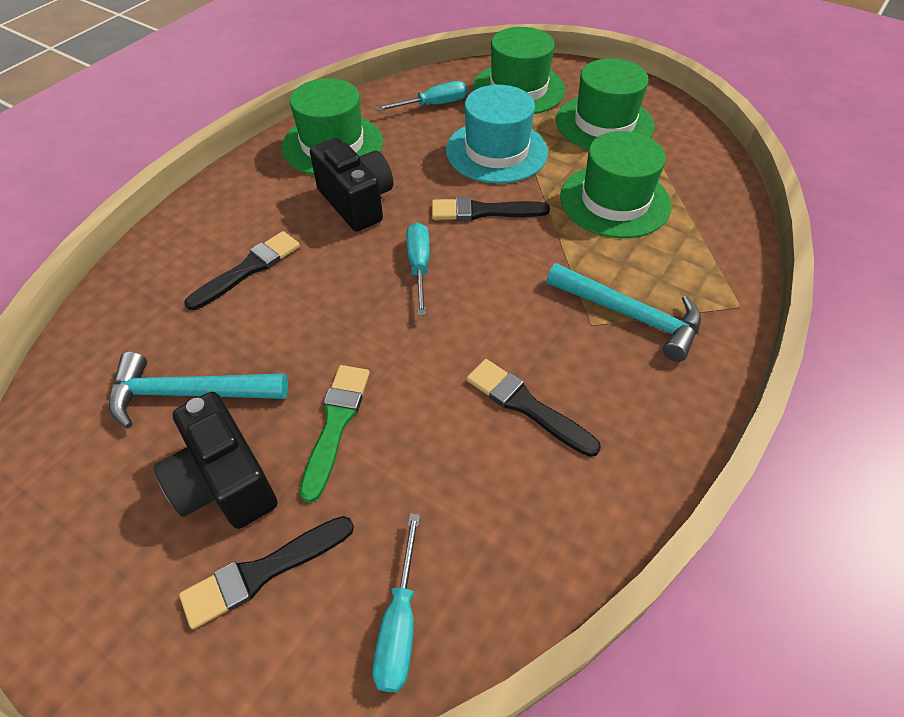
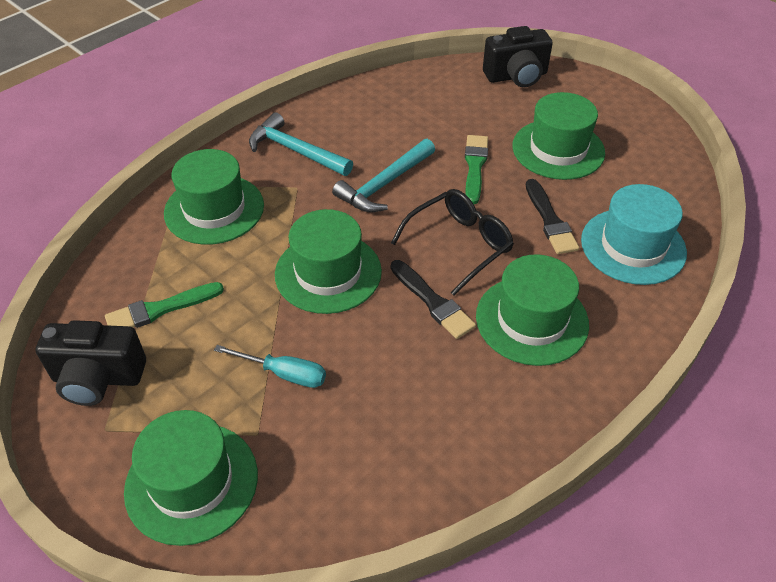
black brush: 4 -> 2
black glasses: 0 -> 1
green brush: 1 -> 2
green hat: 4 -> 5
turquoise screwdriver: 3 -> 1

